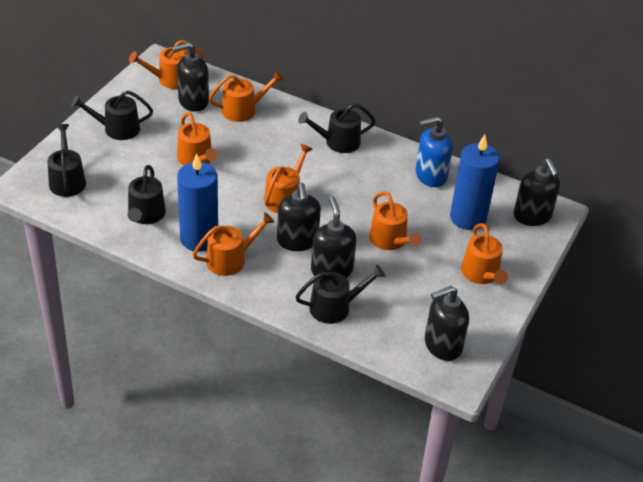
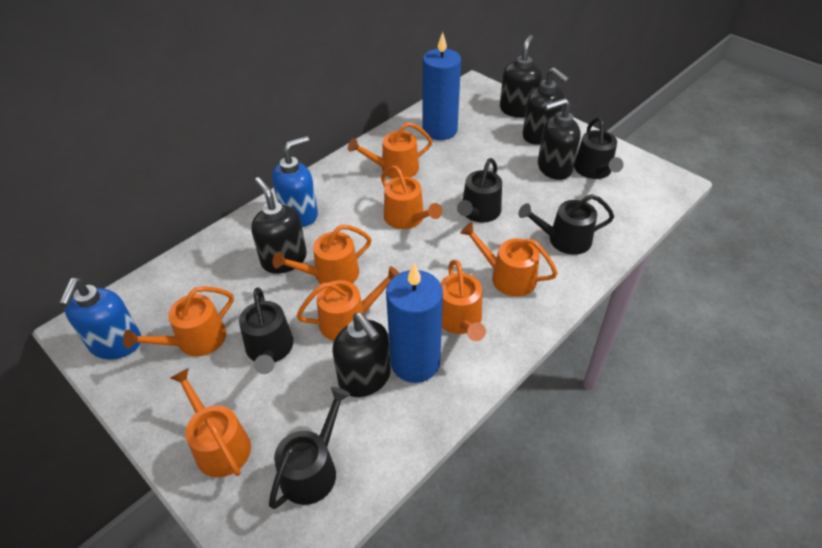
blue soap dispenser: 1 -> 2
orange watering can: 7 -> 8

